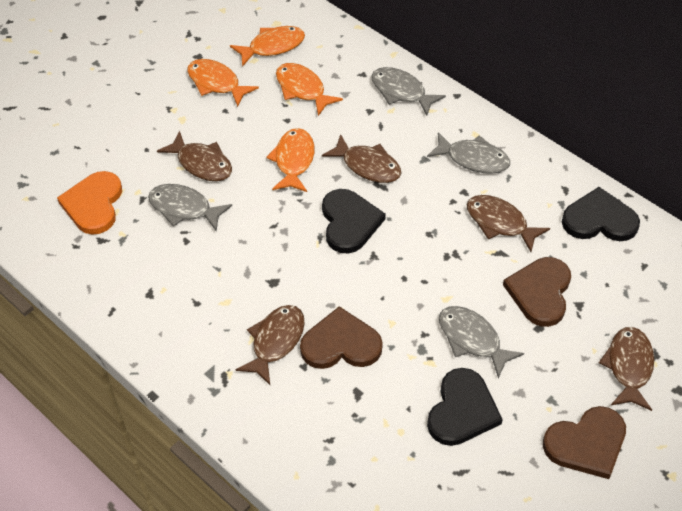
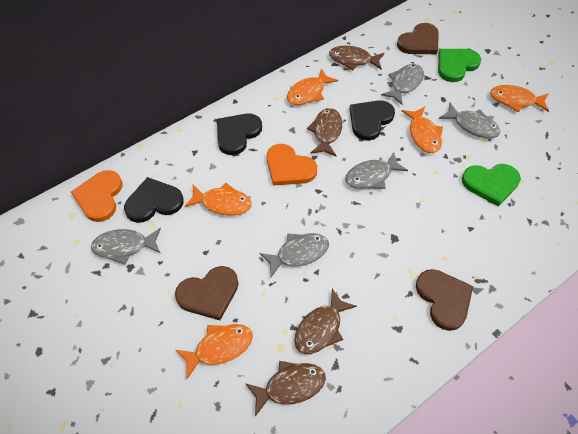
brown fish: 5 -> 4
green heart: 0 -> 2
grey fish: 4 -> 5
orange fish: 4 -> 5
orange heart: 1 -> 2

